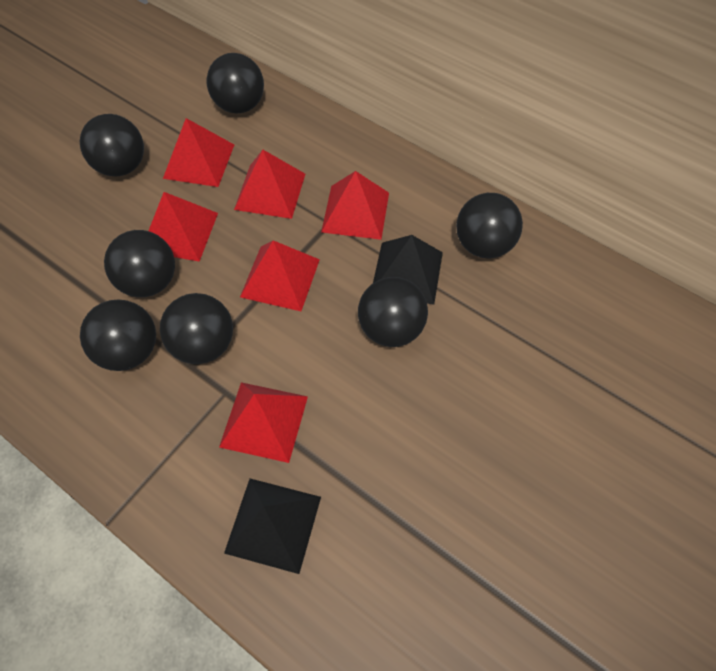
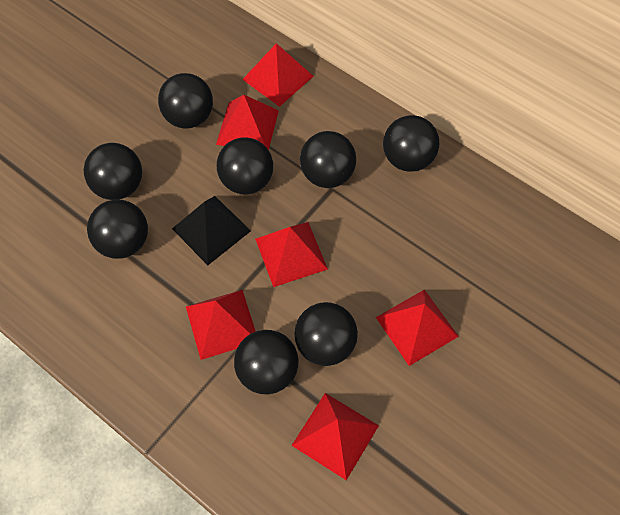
black ball: 7 -> 8
black pyramid: 2 -> 1

